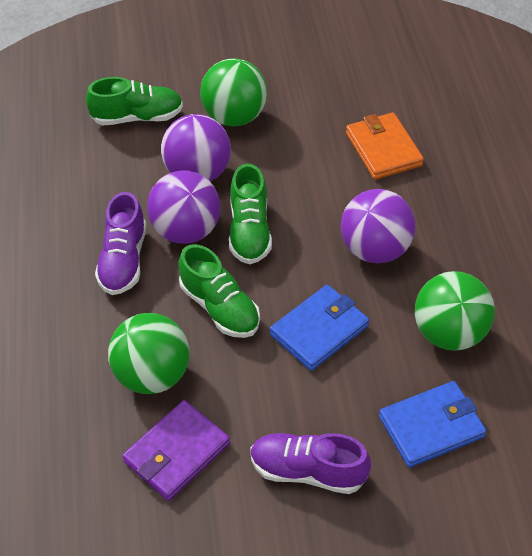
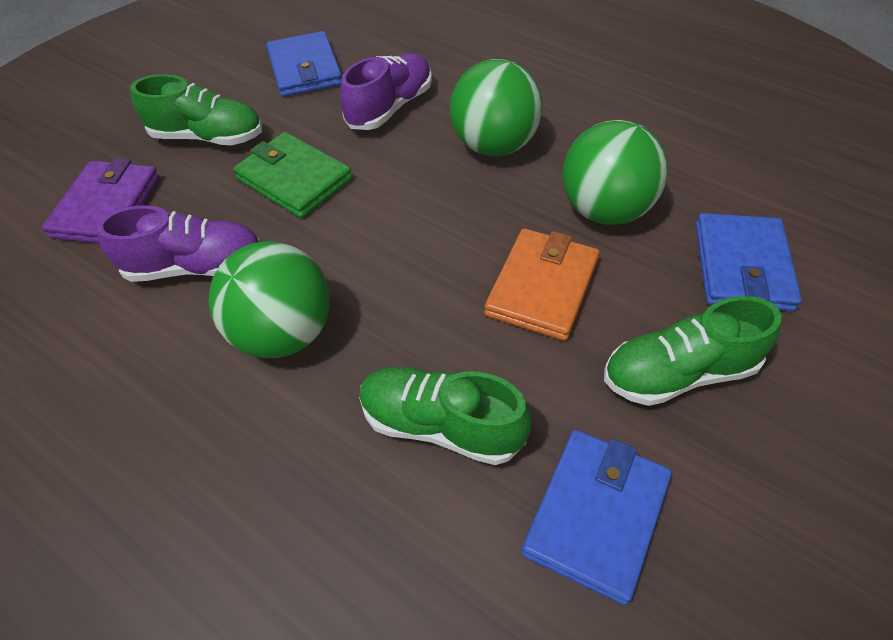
blue wallet: 2 -> 3
green wallet: 0 -> 1
purple ball: 3 -> 0

